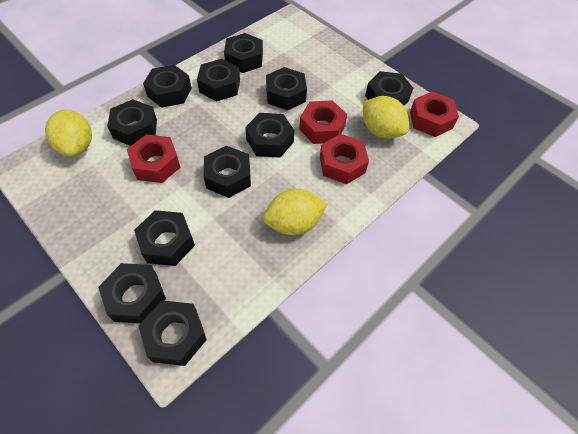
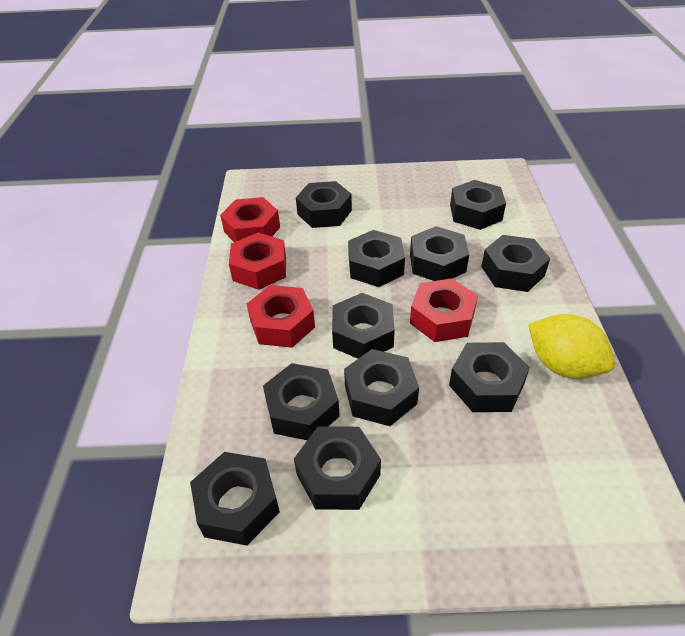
yellow lemon: 3 -> 1

